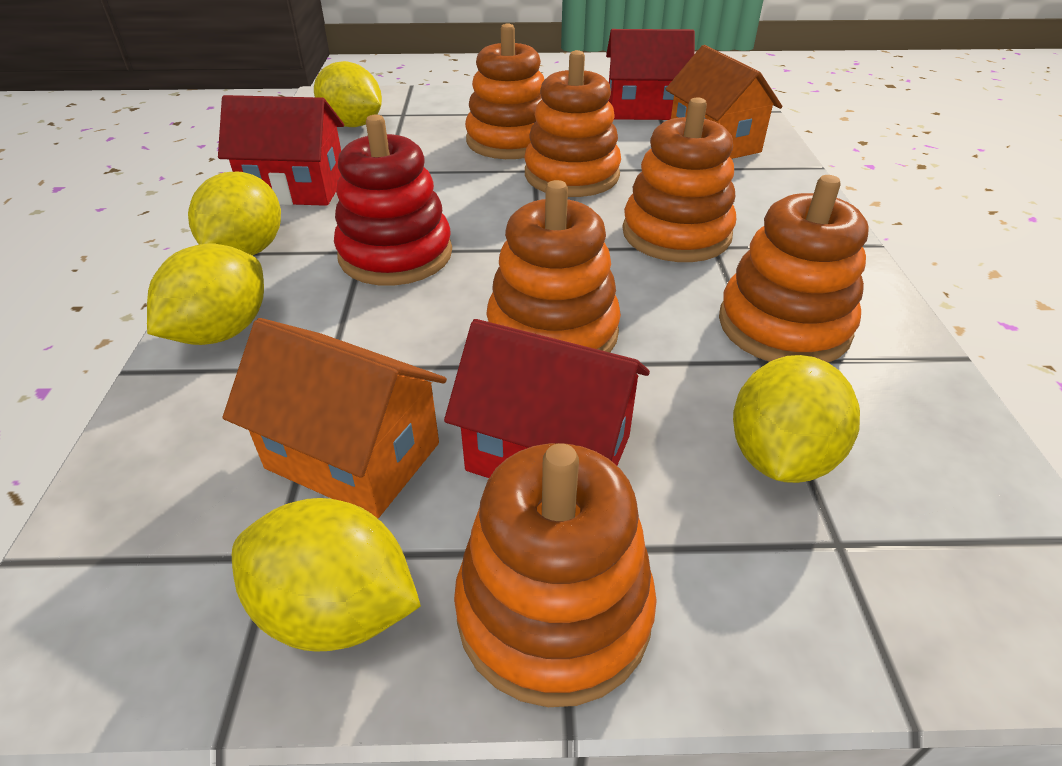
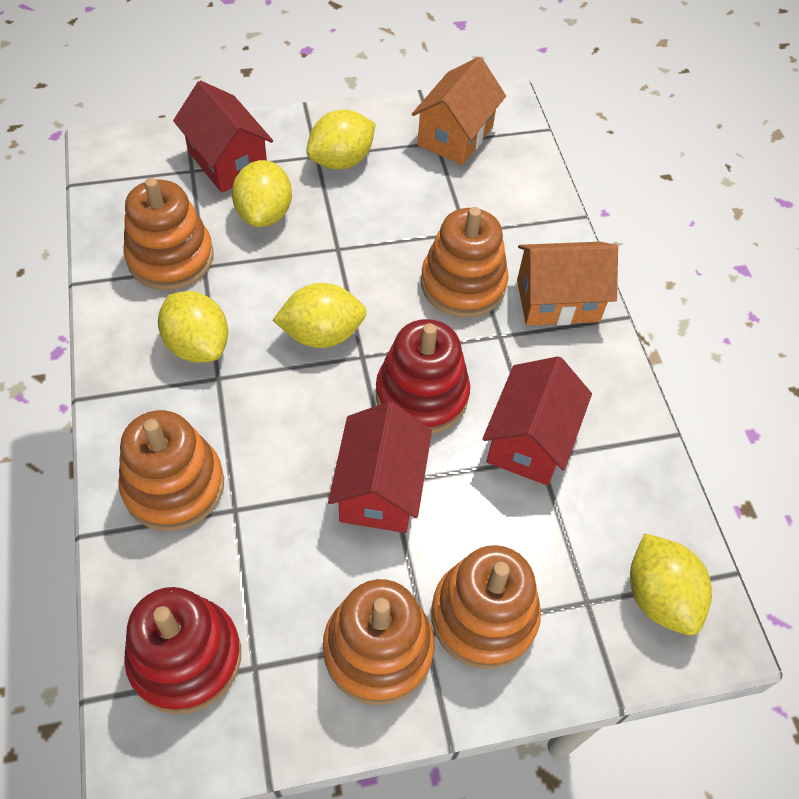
orange stacking toy: 6 -> 5
red stacking toy: 1 -> 2

